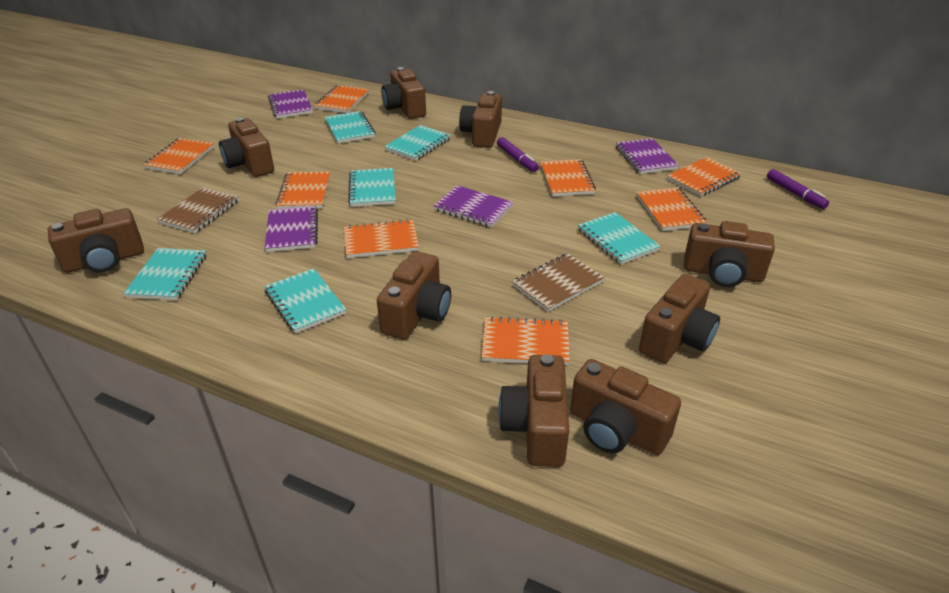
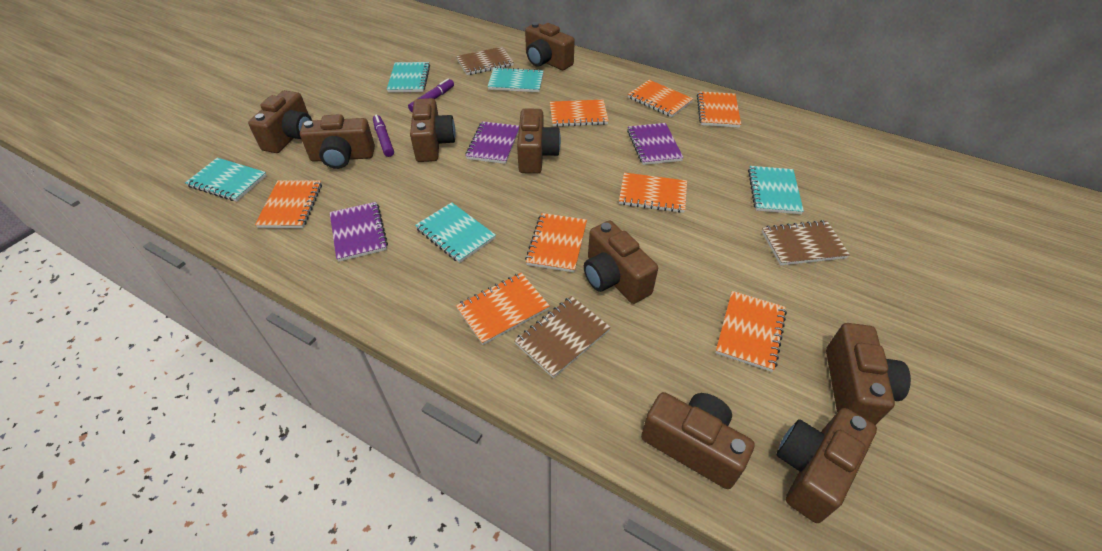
brown notebook: 2 -> 3
purple notebook: 4 -> 3
turquoise notebook: 6 -> 5

